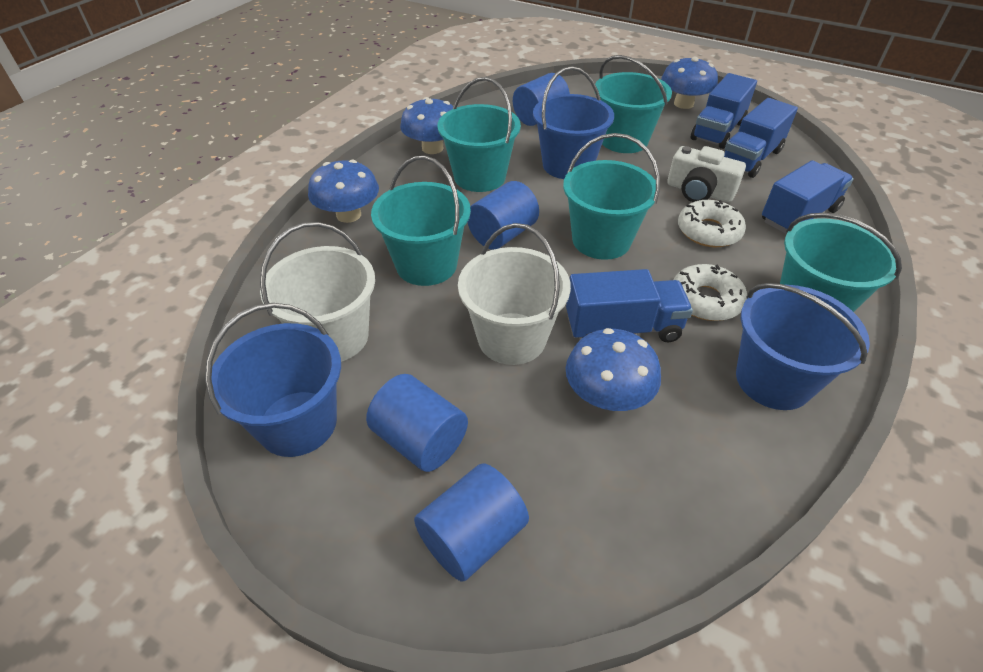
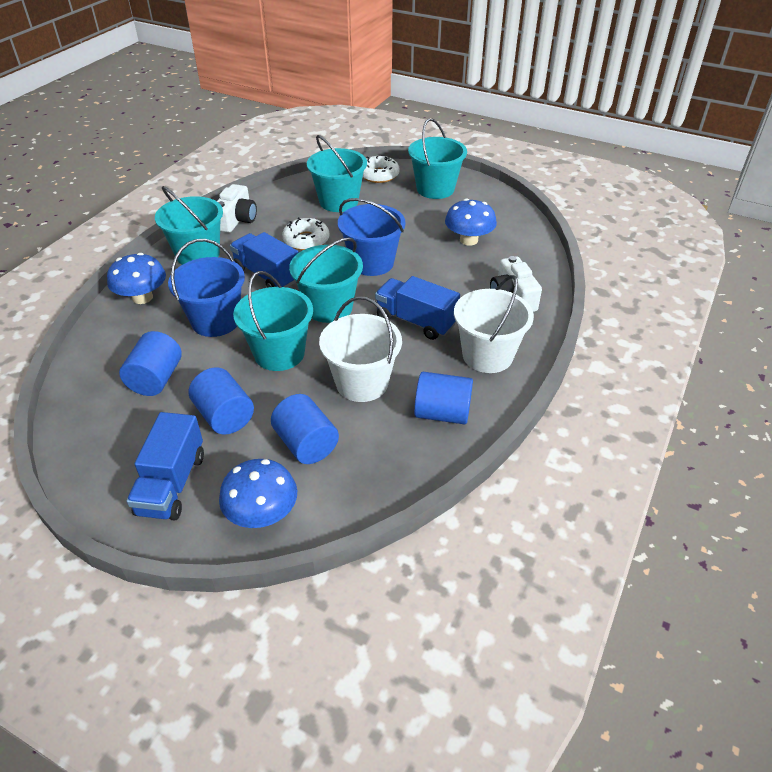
blue bucket: 3 -> 2
blue mushroom: 4 -> 3
blue truck: 4 -> 3
white camera: 1 -> 2

